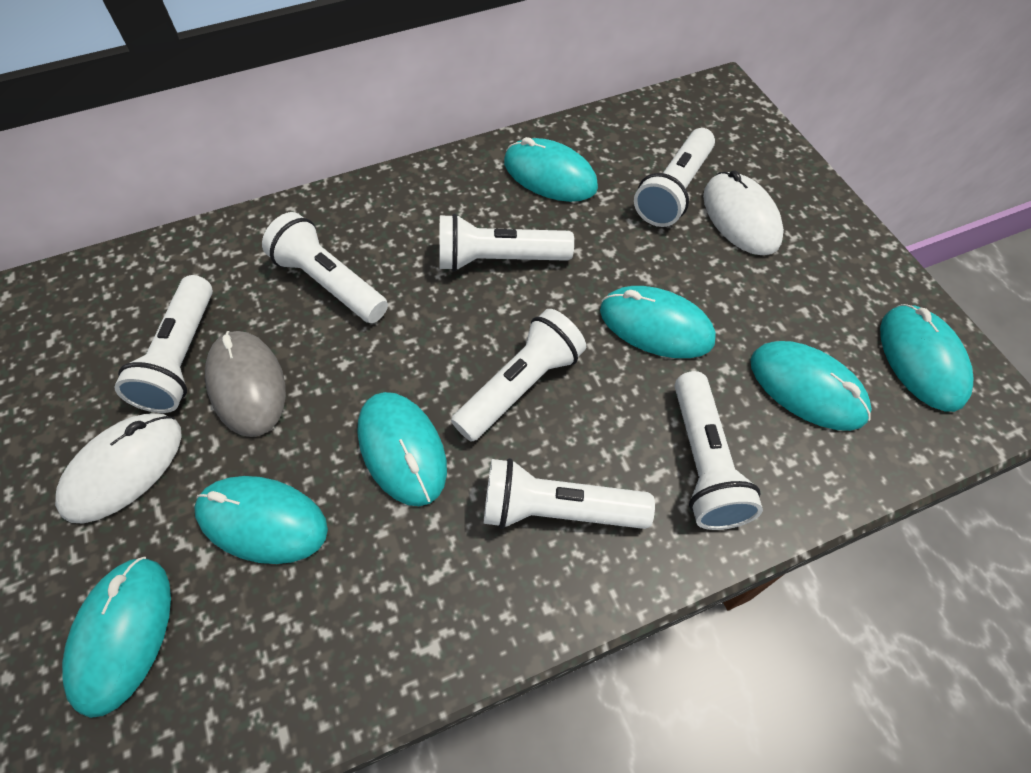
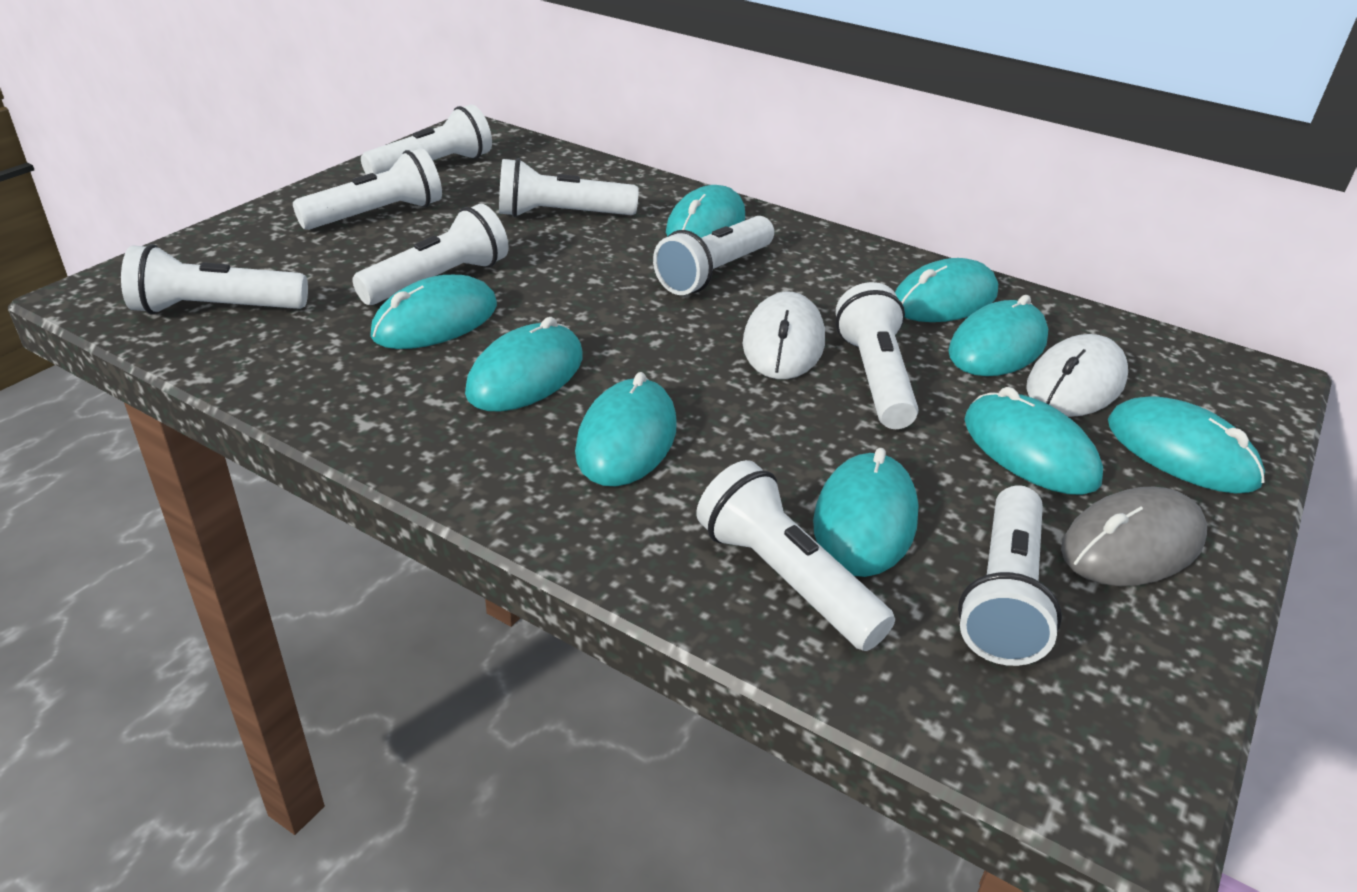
turquoise mouse: 7 -> 9
white flashlight: 7 -> 9

